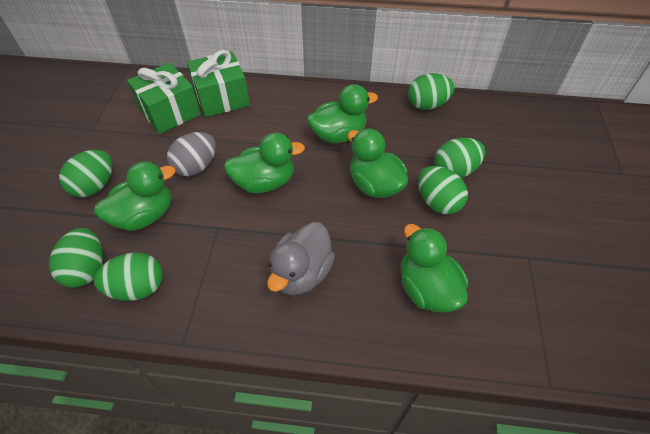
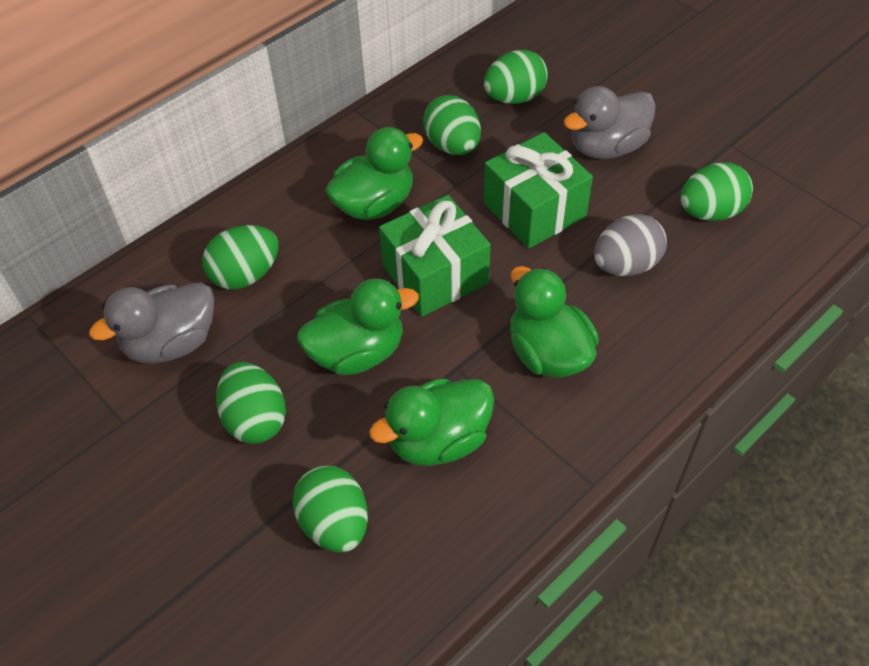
green duck: 5 -> 4
grey duck: 1 -> 2

